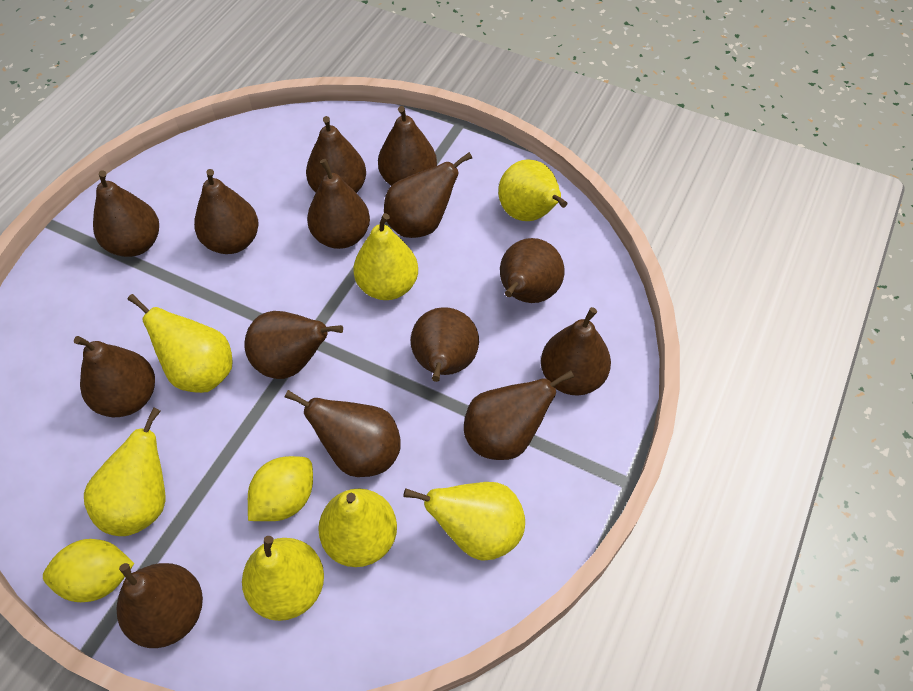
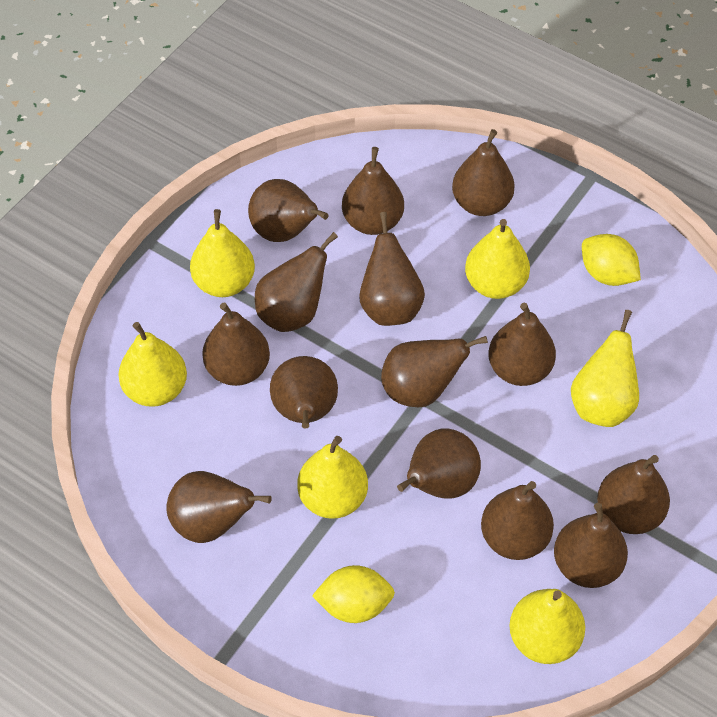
yellow pear: 7 -> 6

